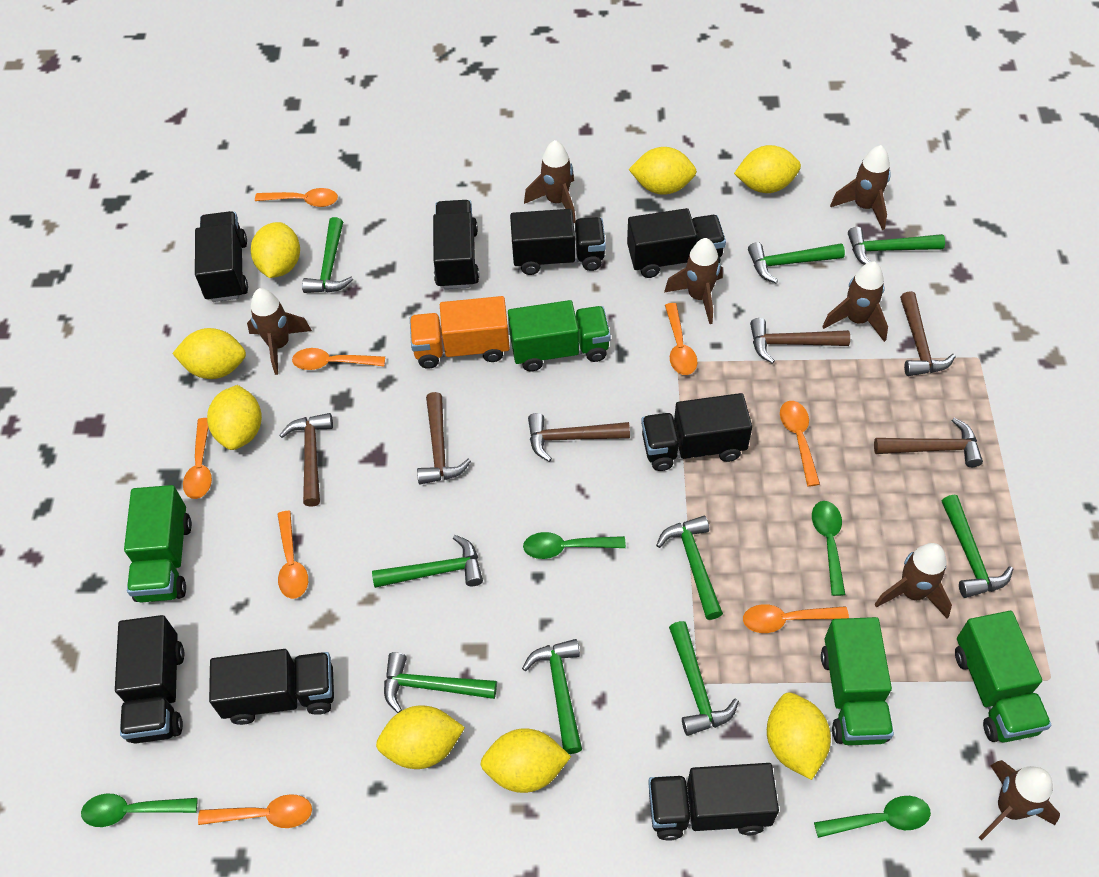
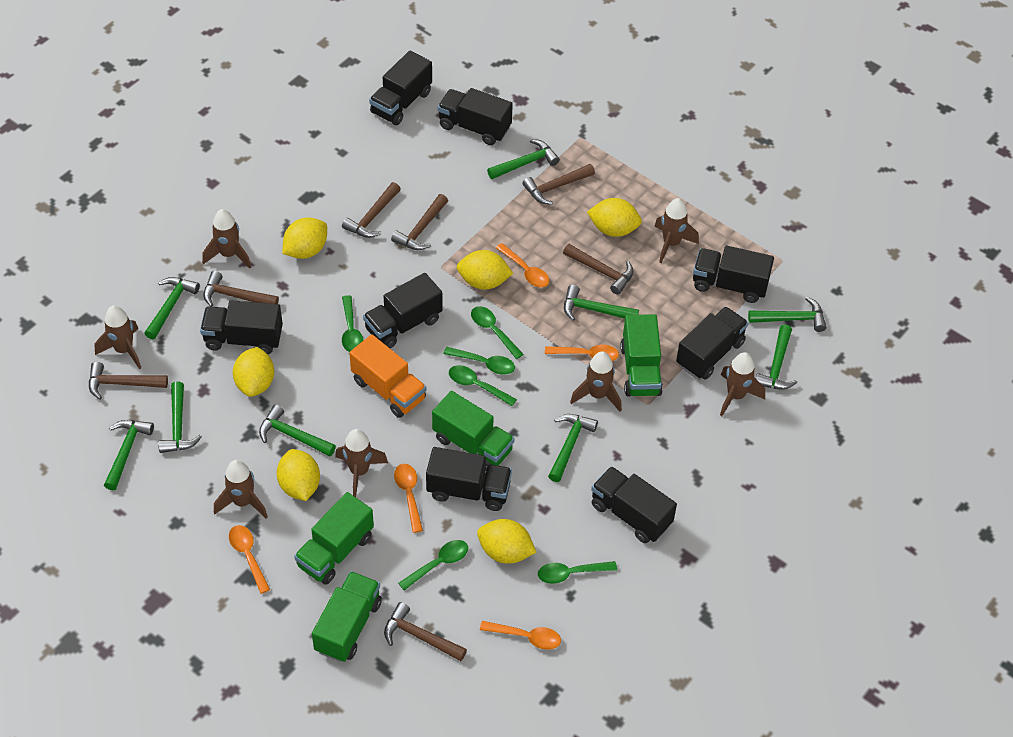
brown hammer: 6 -> 7
green spoon: 4 -> 6
orange spoon: 8 -> 5
yellow lemon: 8 -> 6

